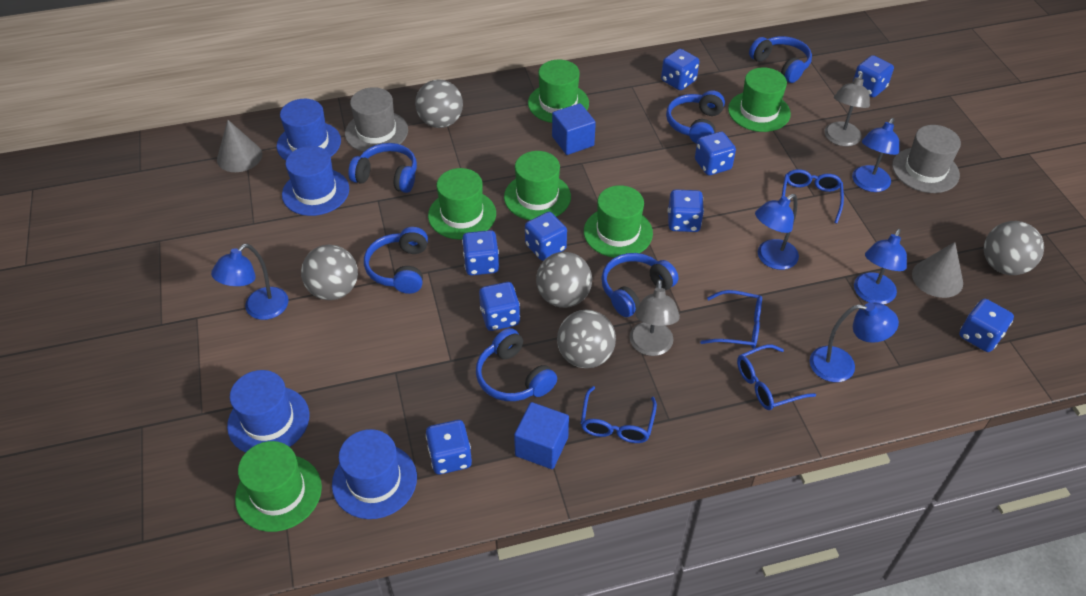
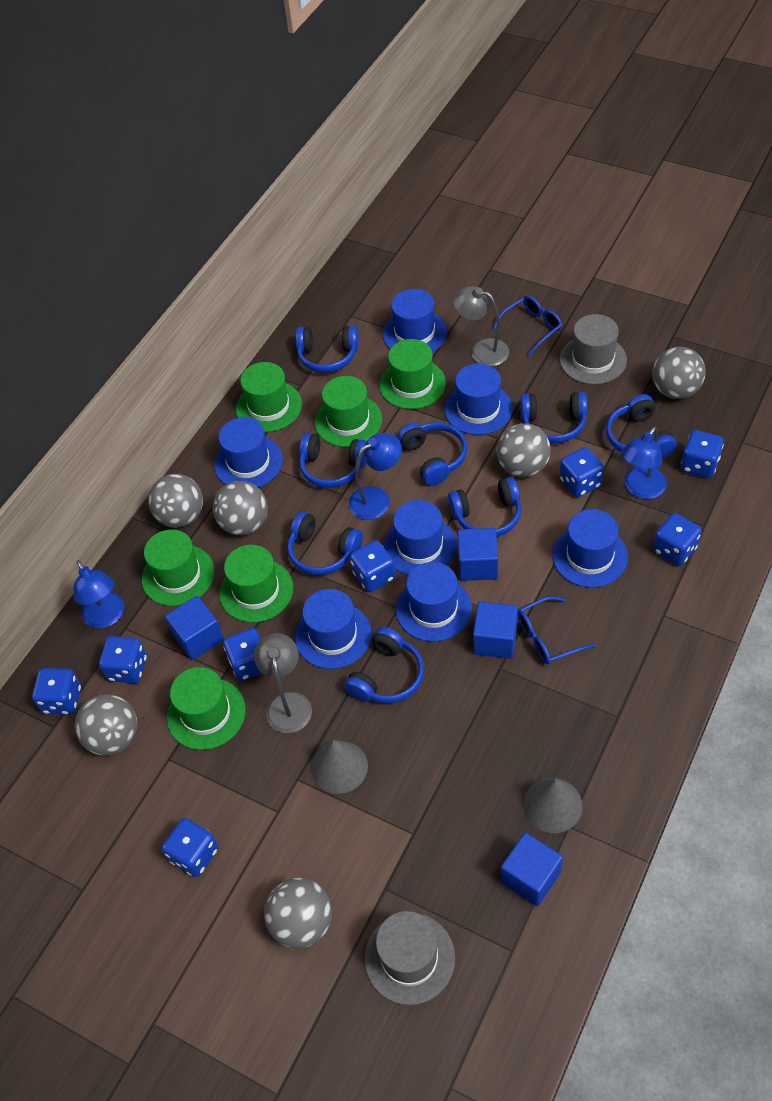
blue cube: 2 -> 4
blue dice: 9 -> 8
blue glasses: 4 -> 2
blue hat: 4 -> 7
blue headphones: 6 -> 8
blue lamp: 5 -> 3
grey ball: 5 -> 6

